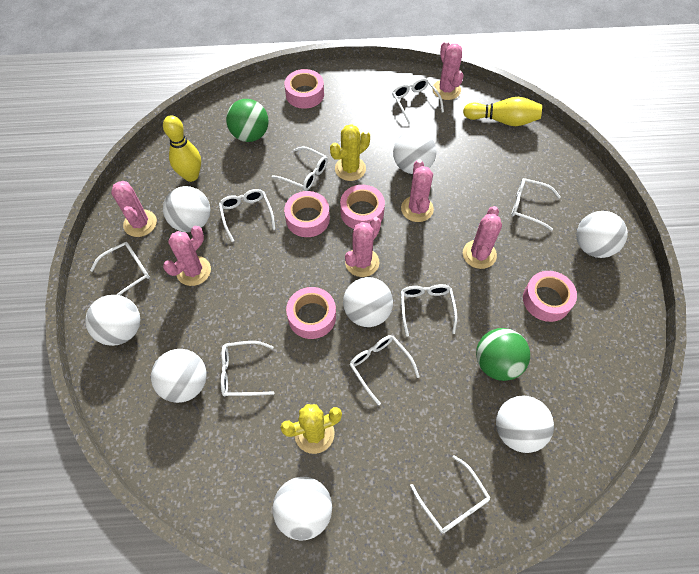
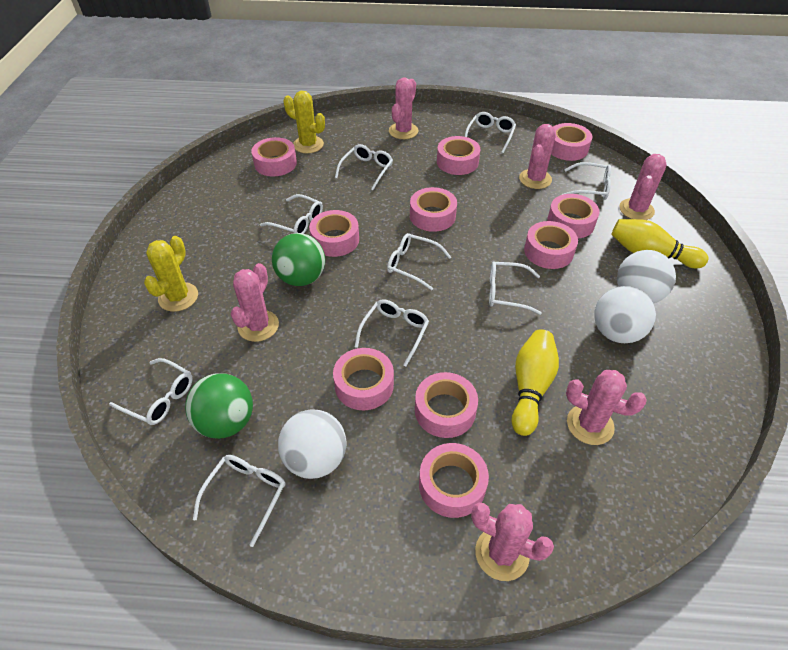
pink tape: 5 -> 10
white ball: 8 -> 3

